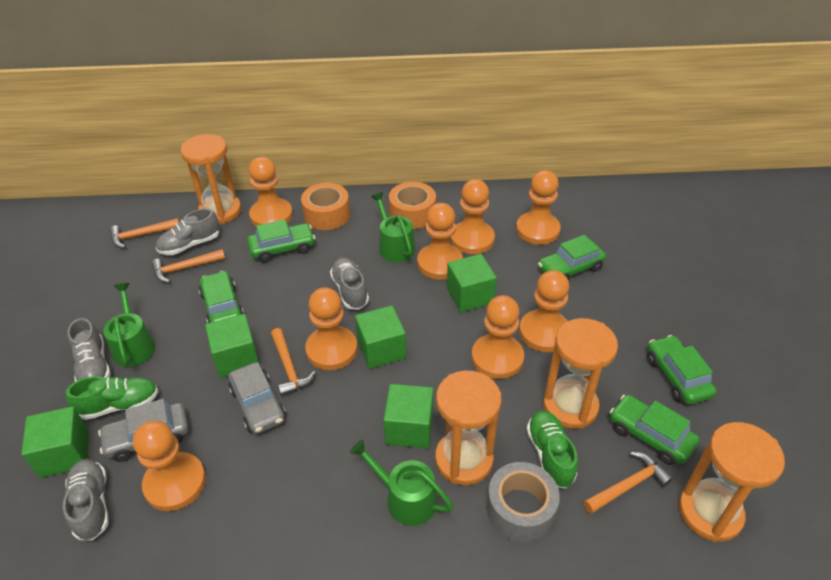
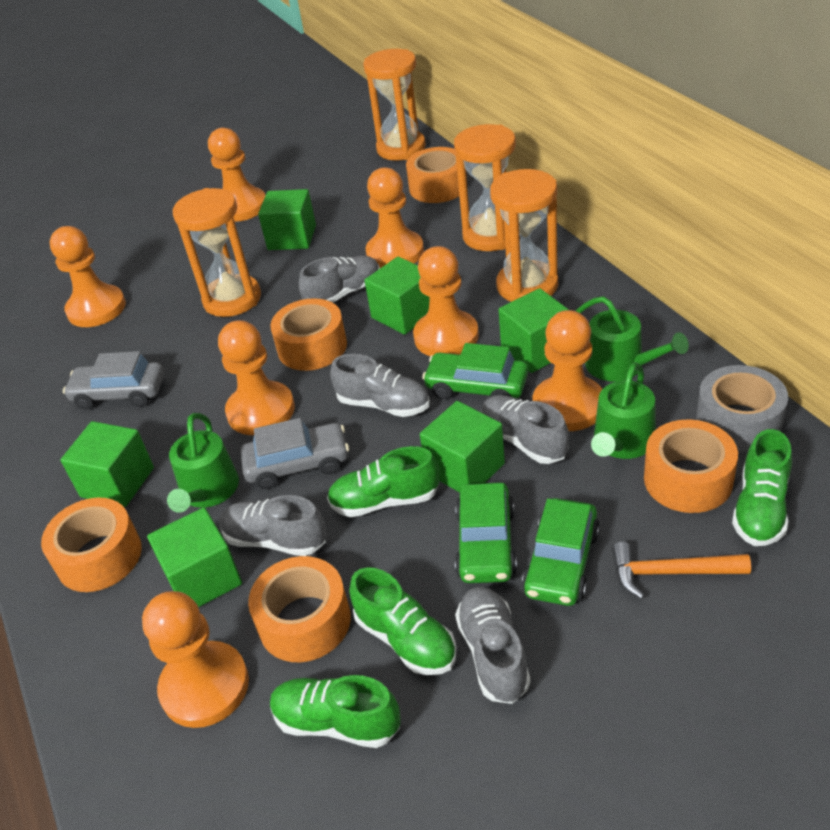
green car: 5 -> 3
green cube: 5 -> 6
green shoe: 2 -> 4
grey shoe: 4 -> 5
orange hammer: 4 -> 1
orange pawn: 8 -> 7
orange tape: 2 -> 5

